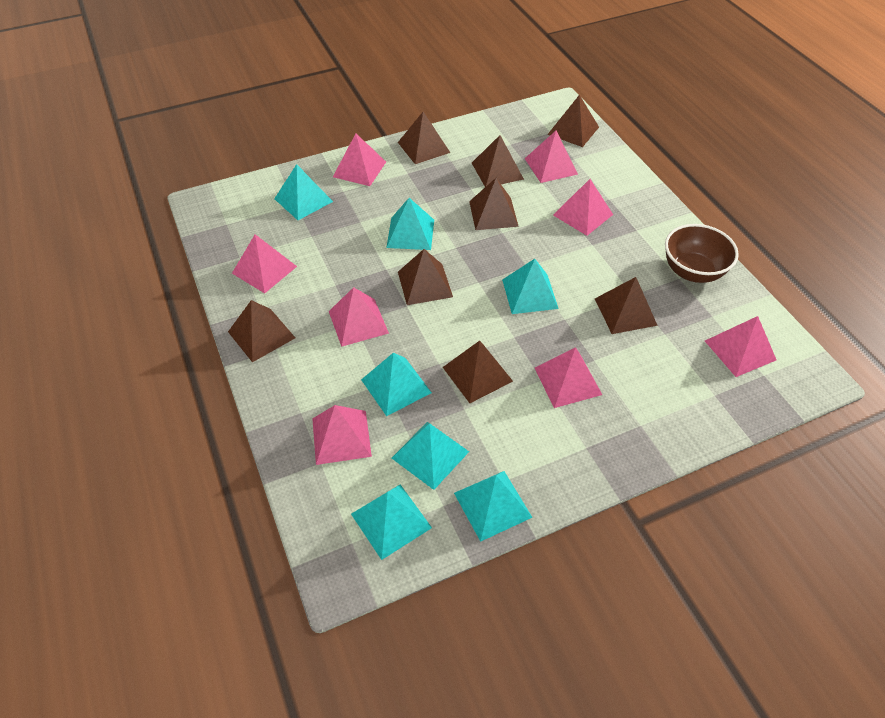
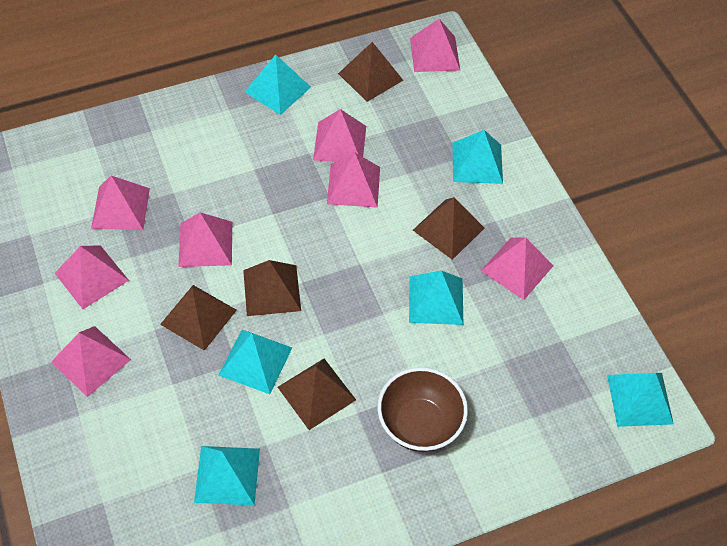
brown pyramid: 8 -> 5
turquoise pyramid: 7 -> 6

